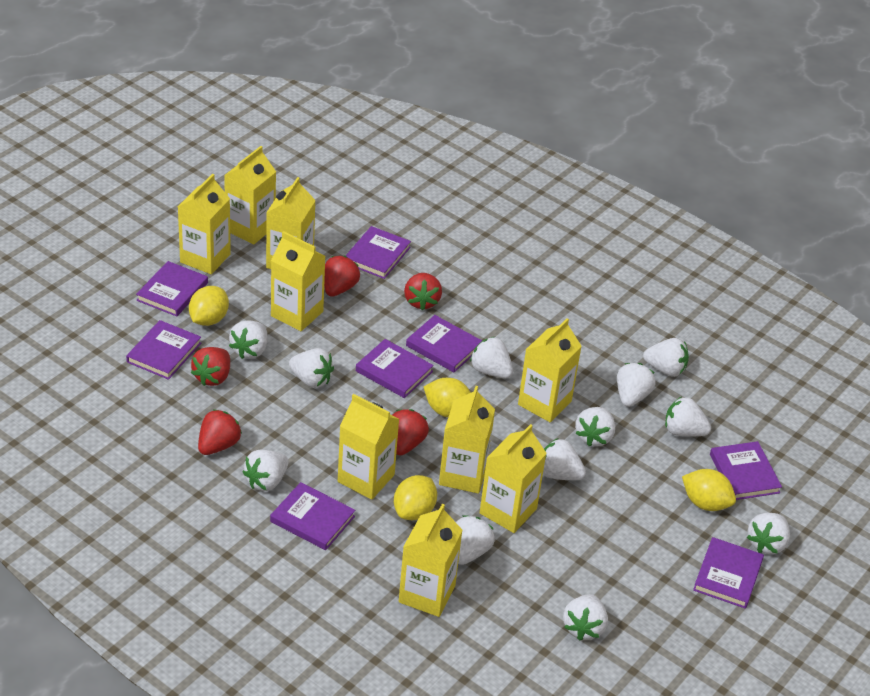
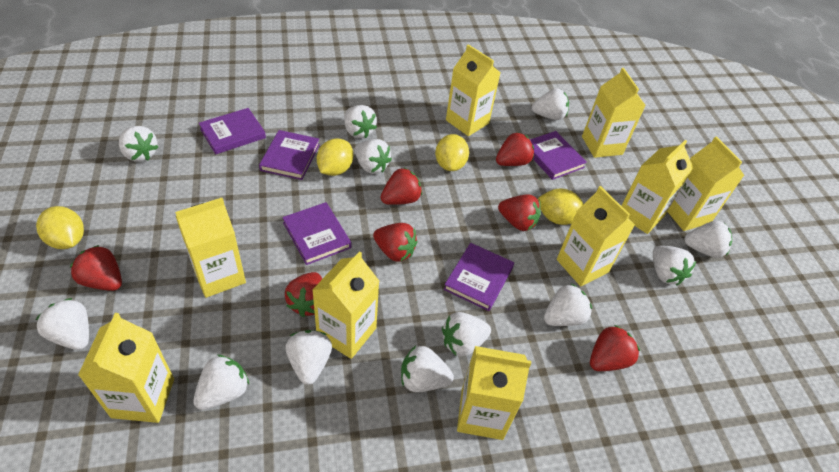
purple book: 8 -> 5
red strawberry: 5 -> 7

